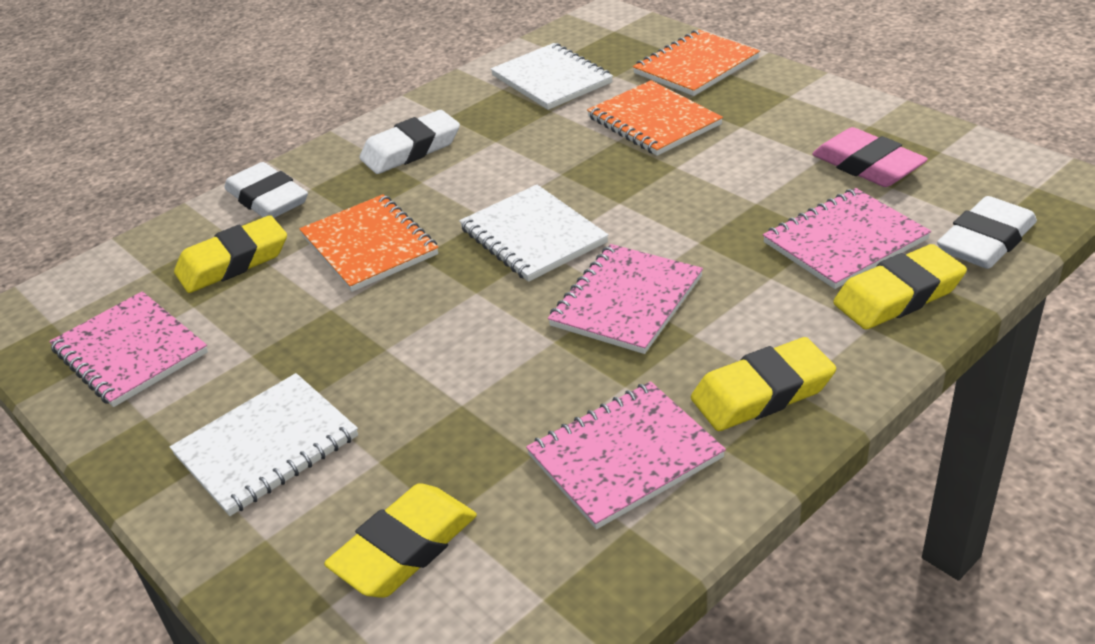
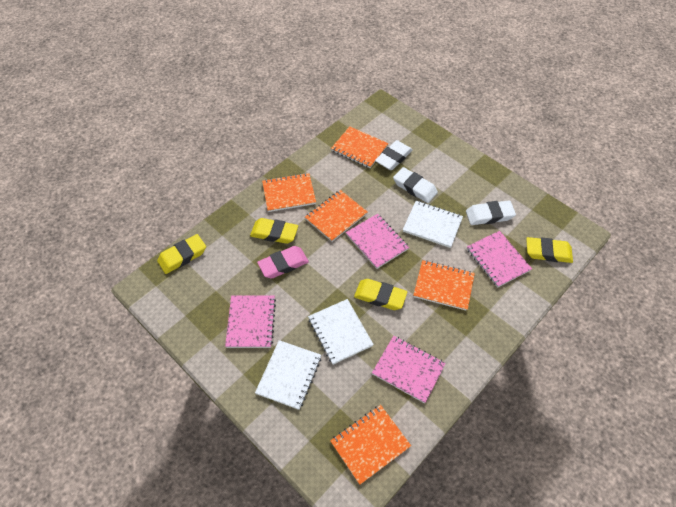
orange notebook: 3 -> 5

